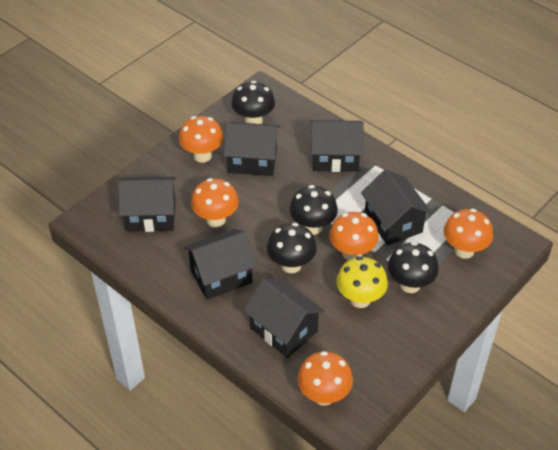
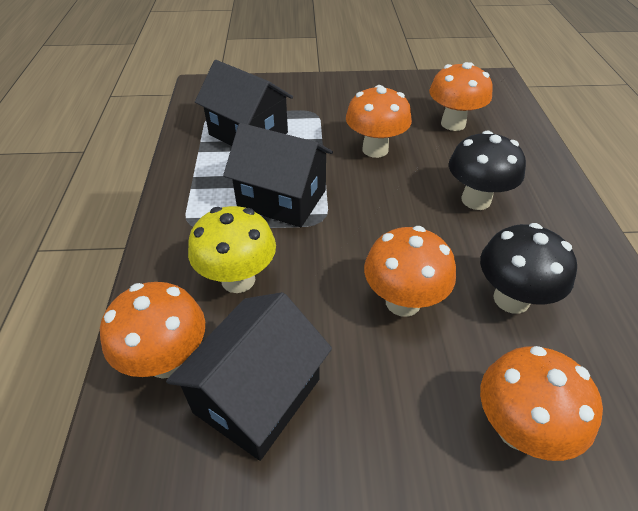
black house: 6 -> 3
black mushroom: 4 -> 2

